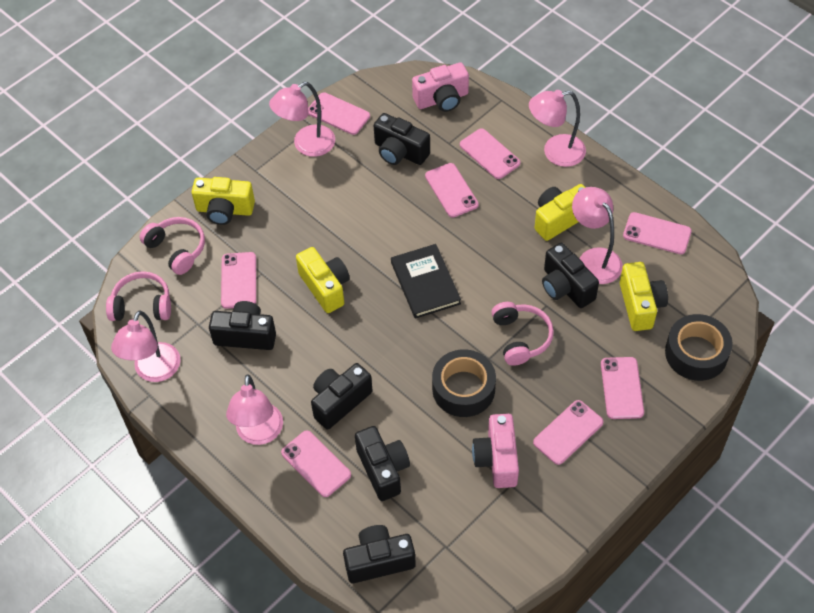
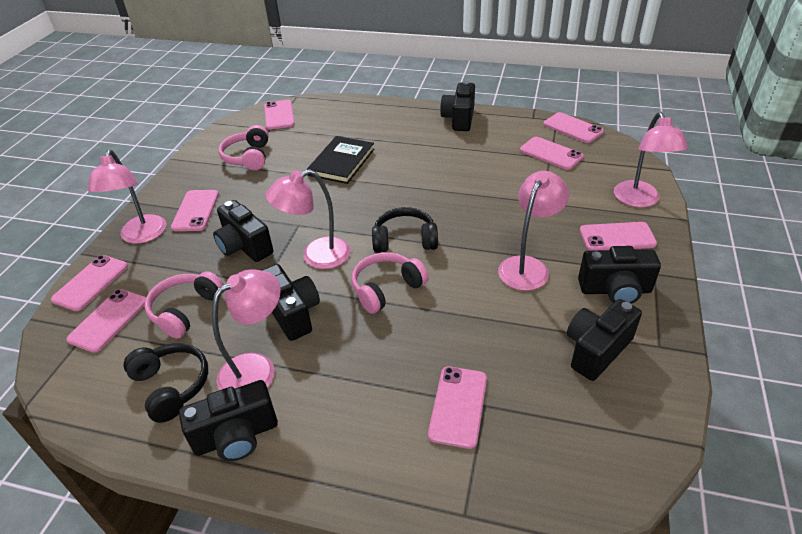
black headphones: 0 -> 2
black tape: 2 -> 0
pink camera: 2 -> 0
yellow camera: 4 -> 0

